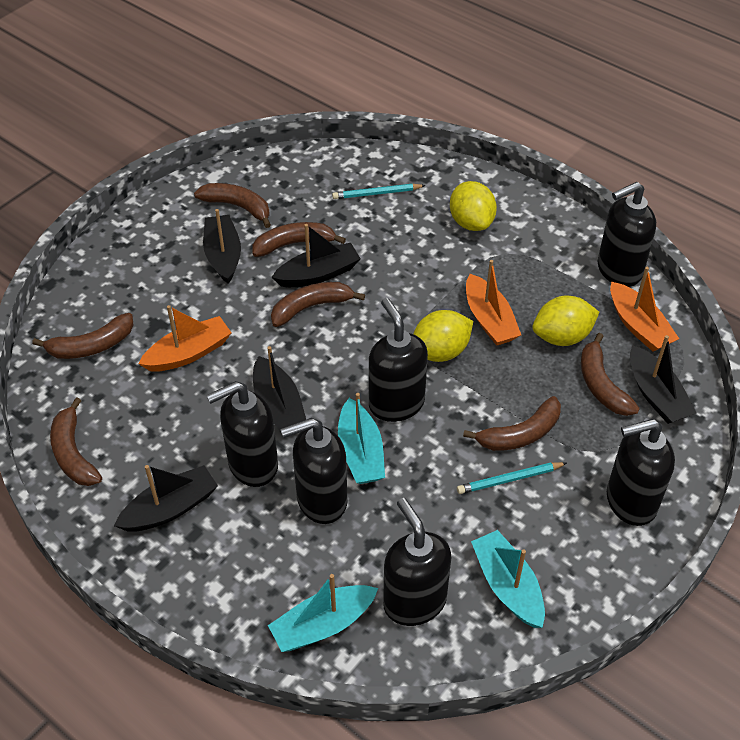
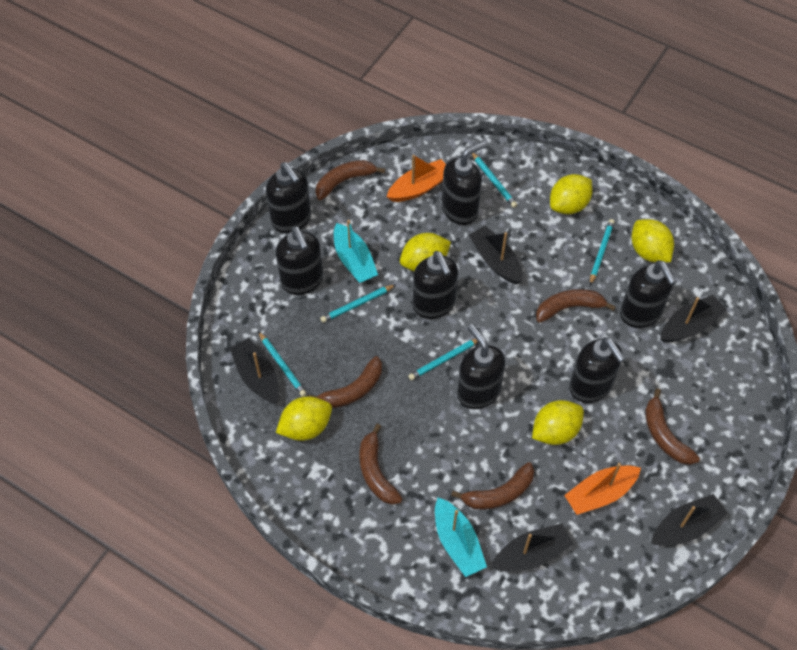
black soap dispenser: 6 -> 7
brown banana: 7 -> 6
orange boat: 3 -> 2
turquoise boat: 3 -> 2
turquoise pencil: 2 -> 5
yellow lemon: 3 -> 5

